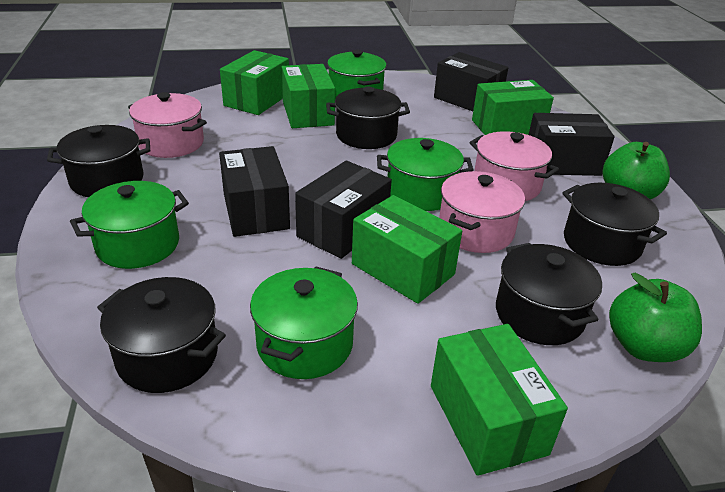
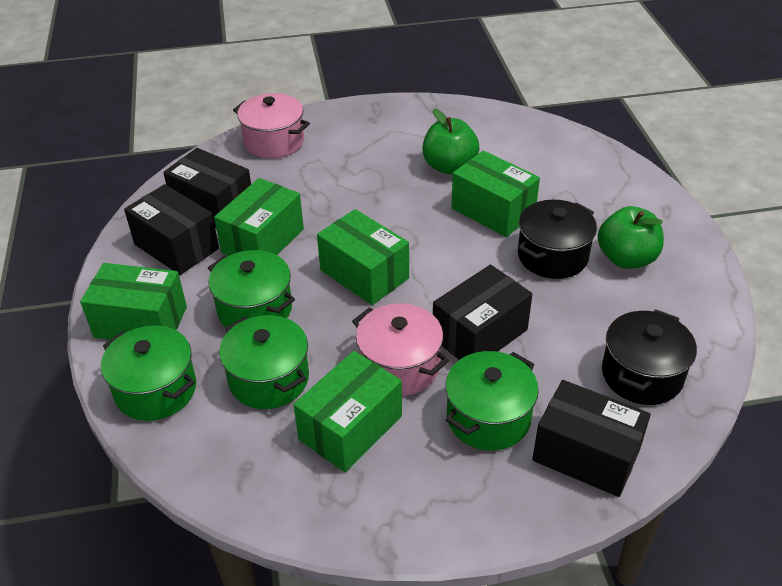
black pot: 5 -> 2
pink pot: 3 -> 2

